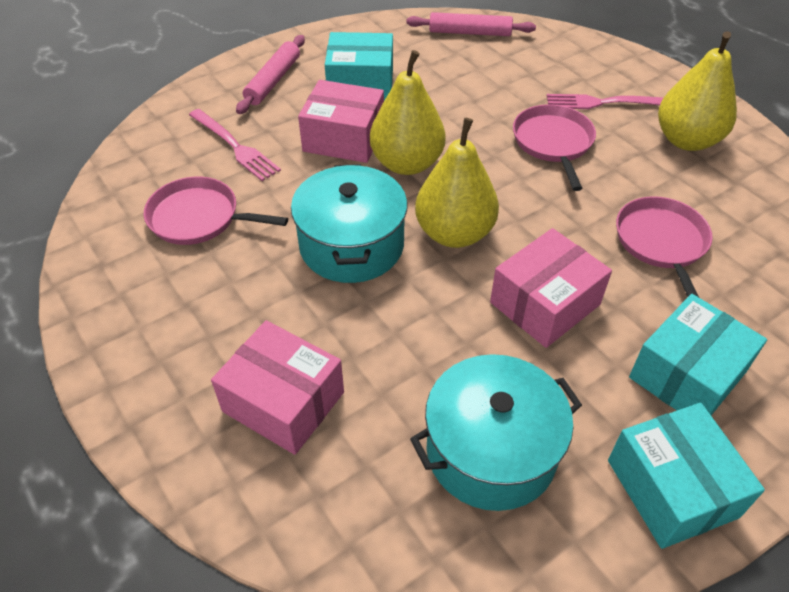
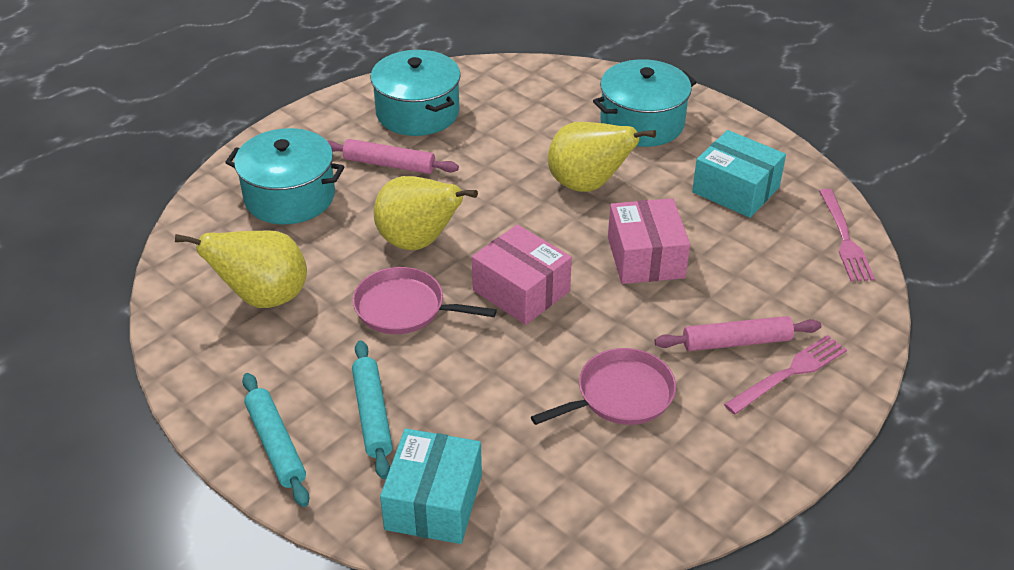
pink box: 3 -> 2
pink pan: 3 -> 2
turquoise box: 3 -> 2
turquoise pot: 2 -> 3
turquoise rolling pin: 0 -> 2

